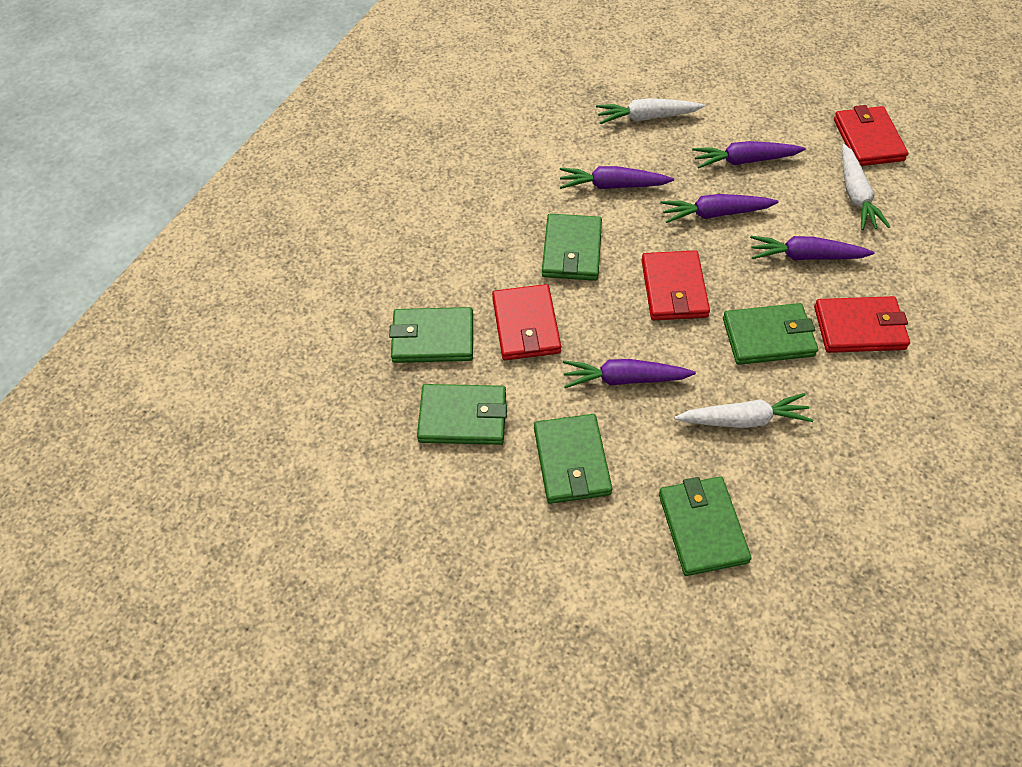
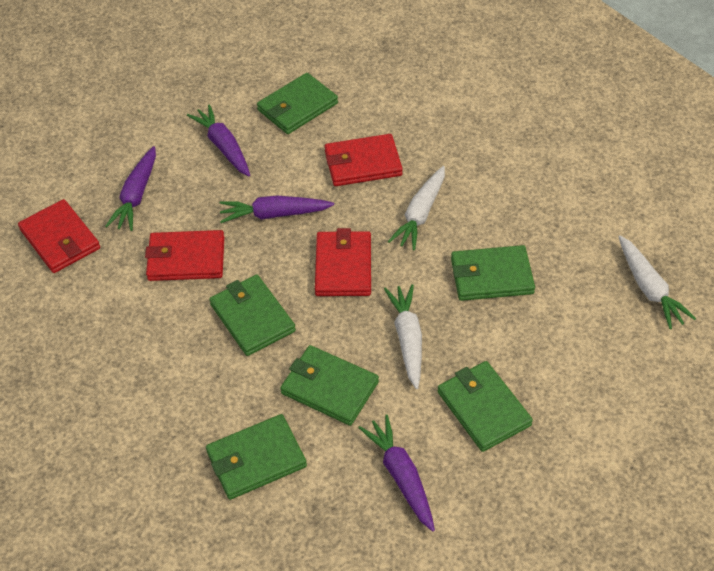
purple carrot: 5 -> 4

